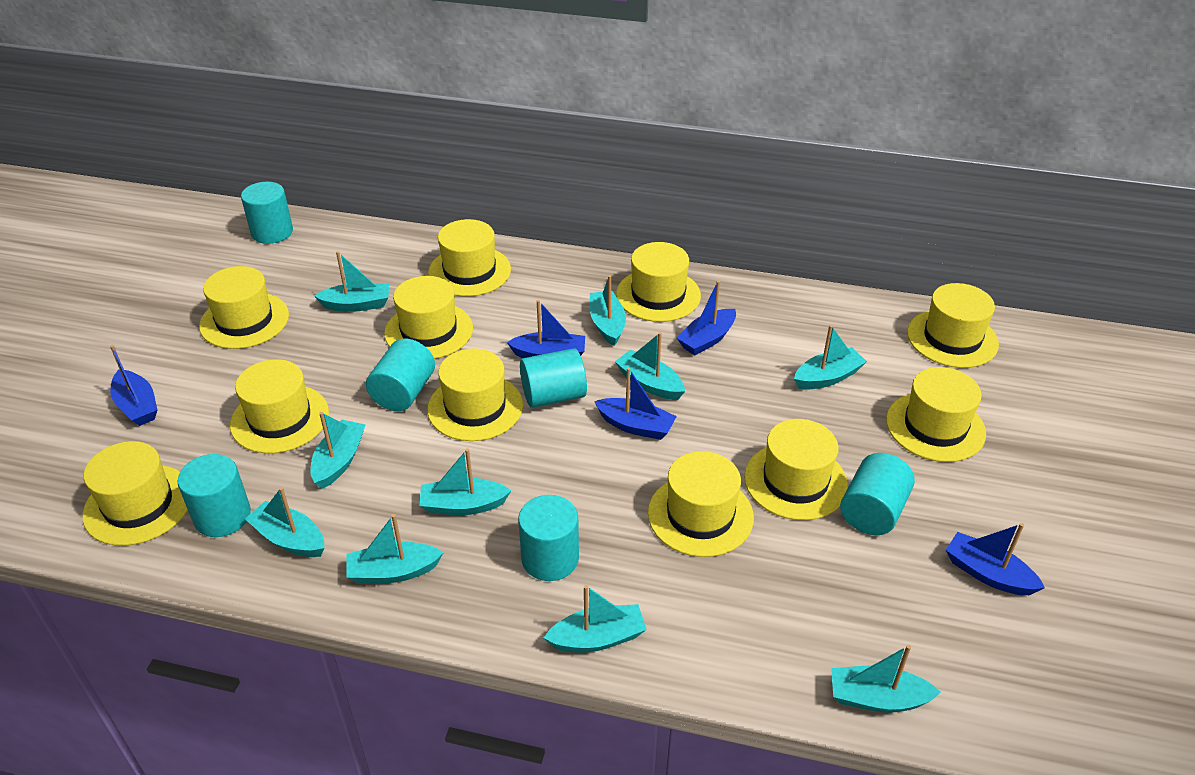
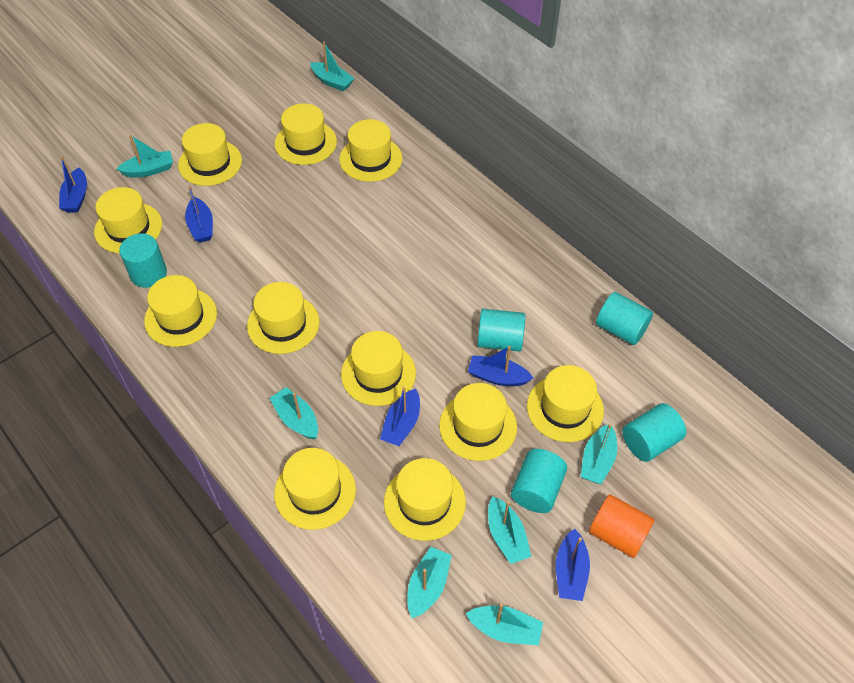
orange cylinder: 0 -> 1
turquoise boat: 10 -> 7
turquoise cylinder: 6 -> 5

